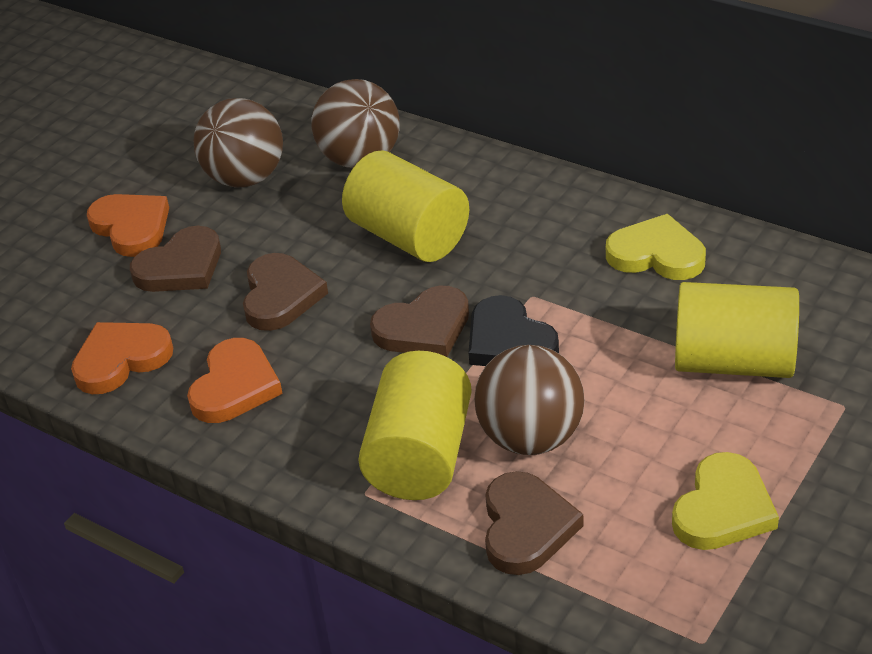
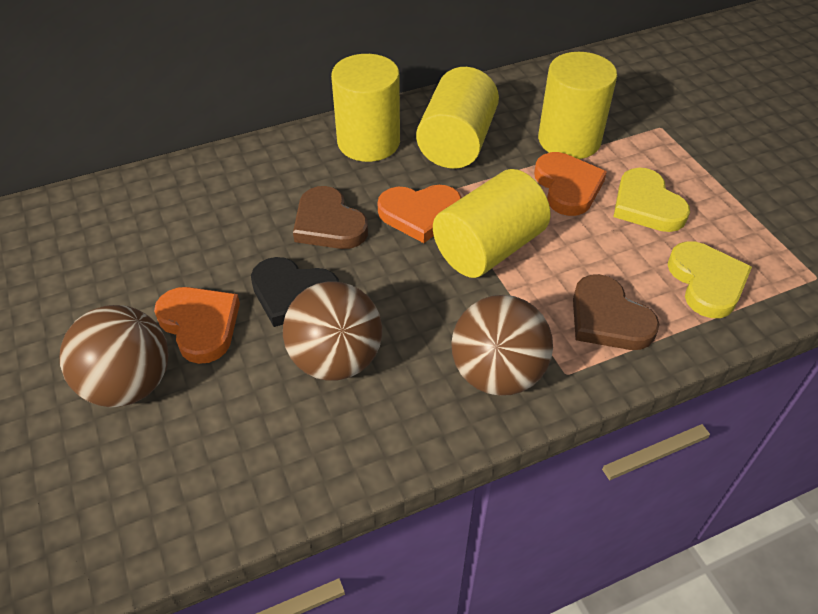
brown heart: 4 -> 2
yellow cylinder: 3 -> 4

